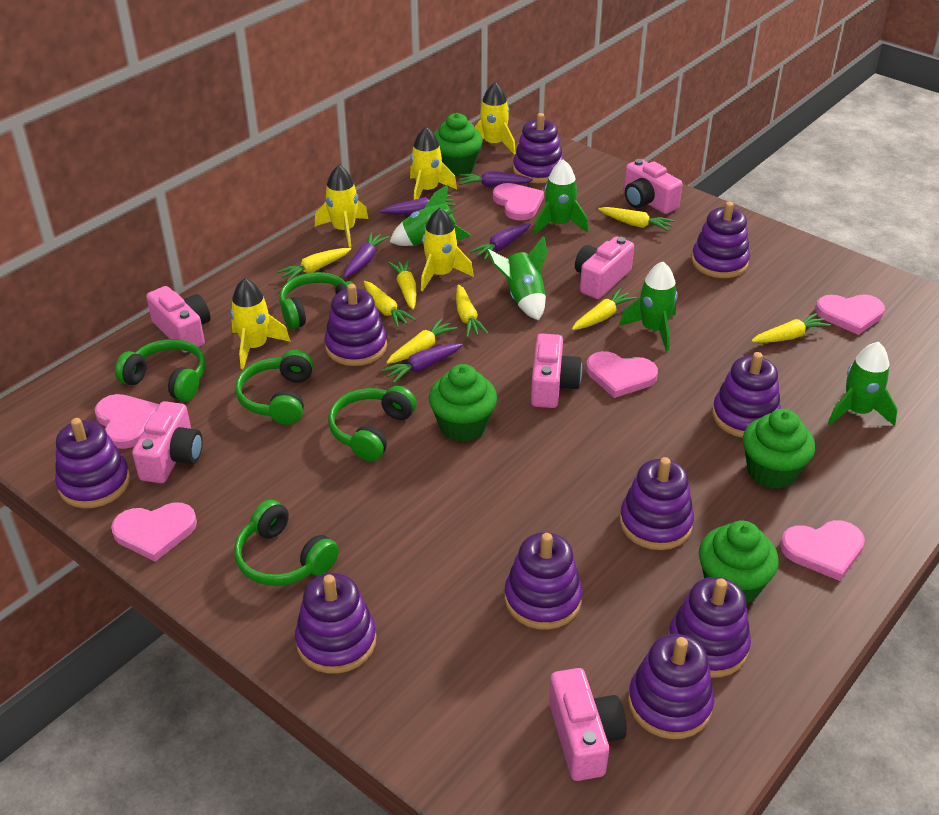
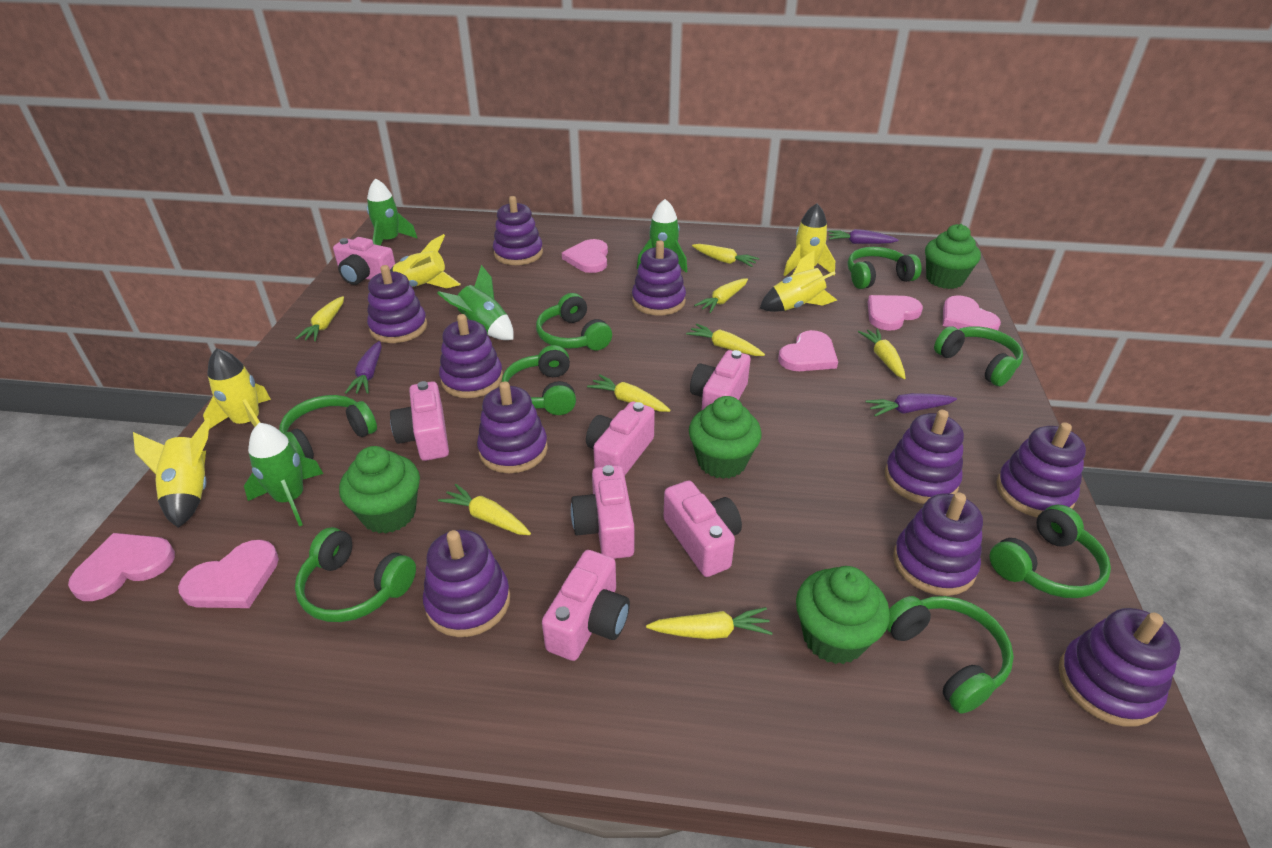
green headphones: 5 -> 8
green rocket: 5 -> 4
pink camera: 6 -> 7
purple carrot: 5 -> 3

